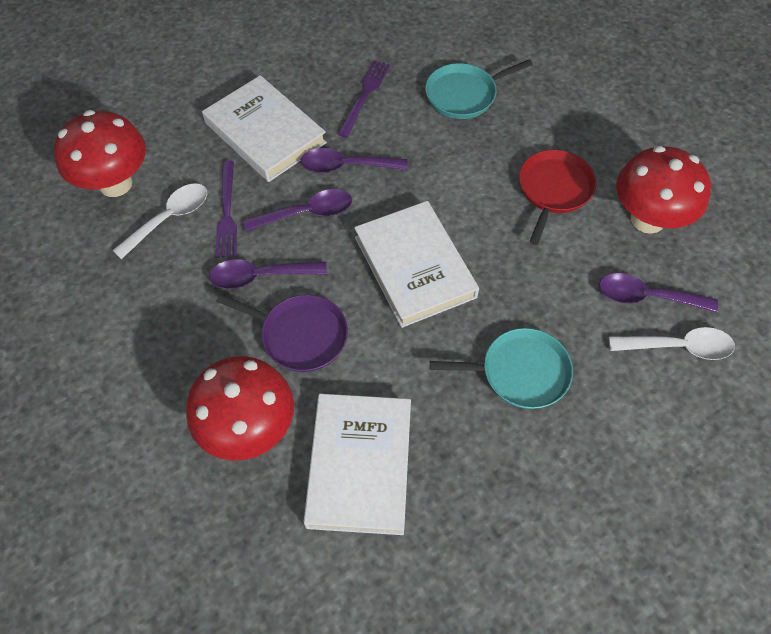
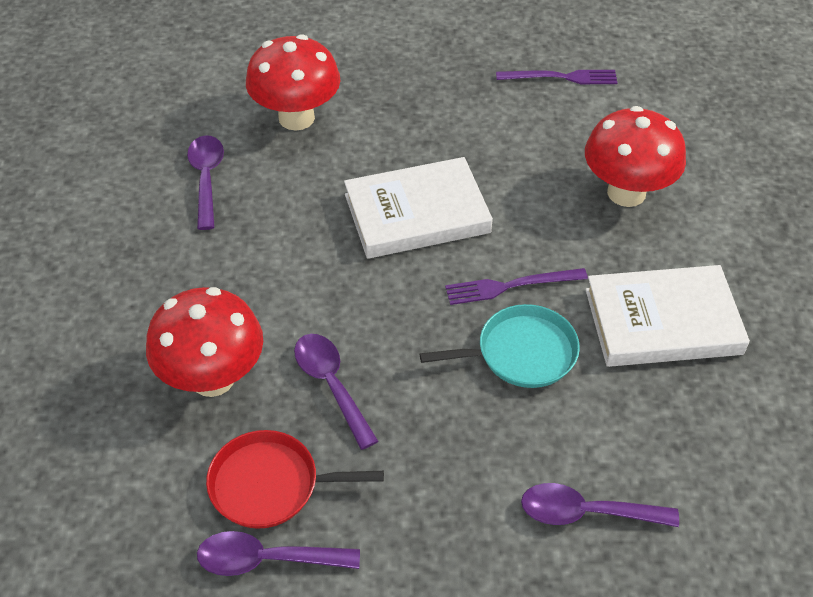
purple pan: 1 -> 0
turquoise pan: 2 -> 1
white book: 3 -> 2
white spoon: 2 -> 0

